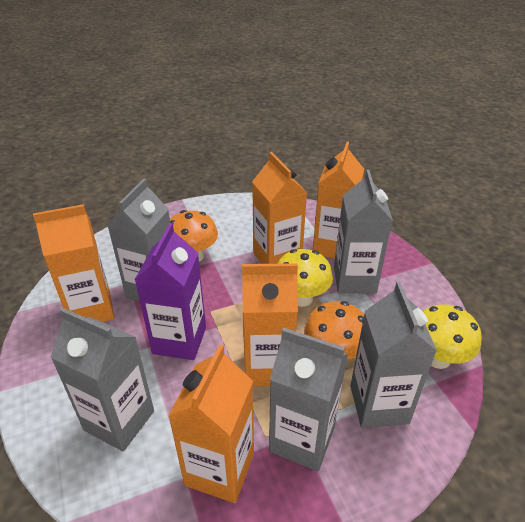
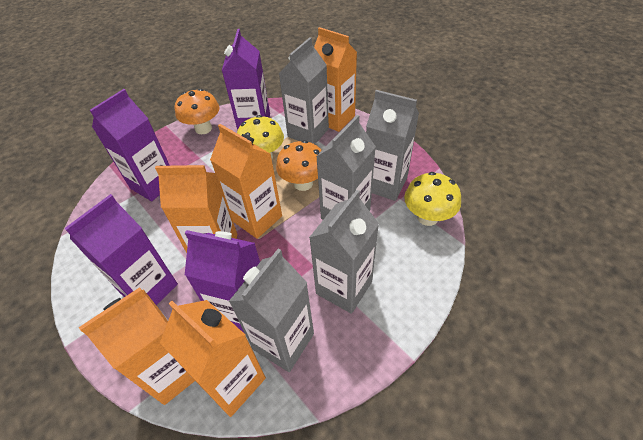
purple carton: 1 -> 4

